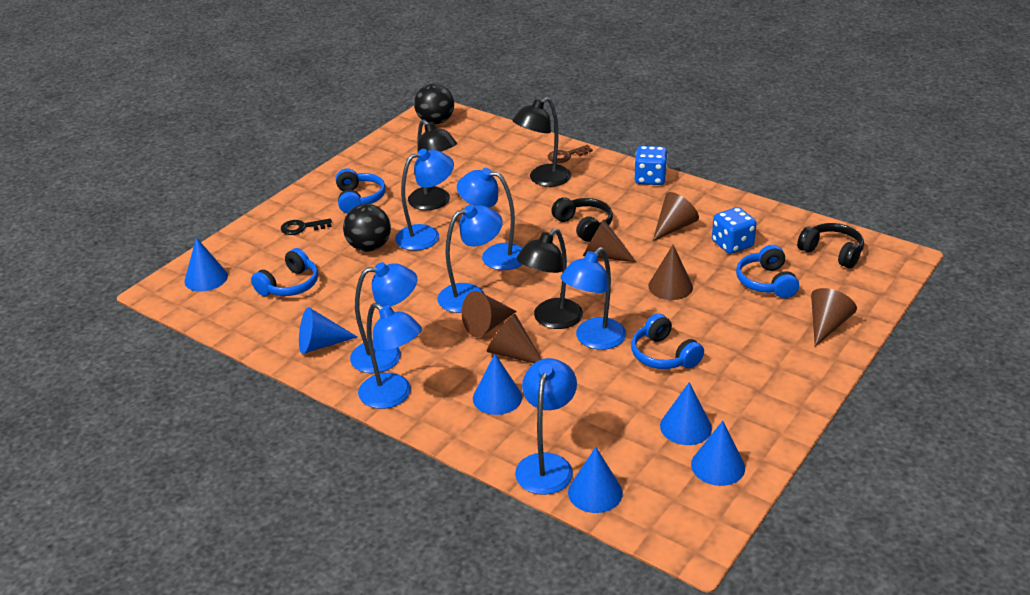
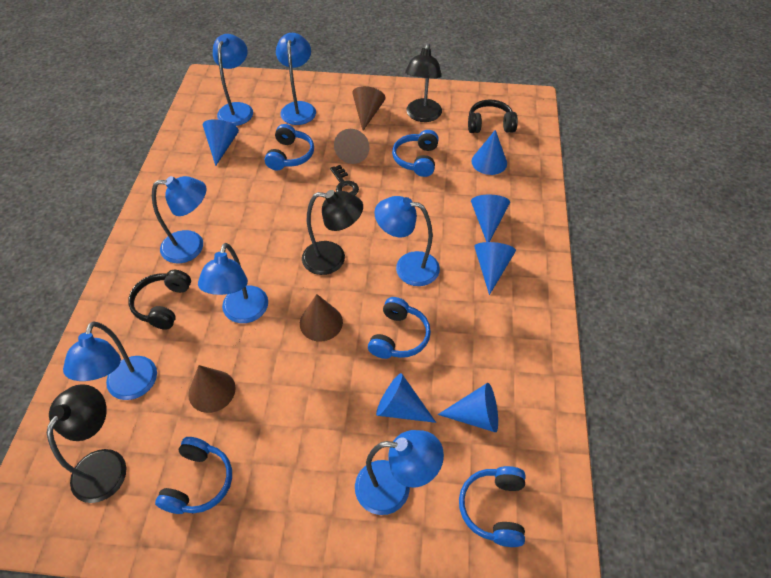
black ball: 2 -> 0
blue dice: 2 -> 0
blue headphones: 4 -> 5
brown cone: 6 -> 4
brown key: 1 -> 0

